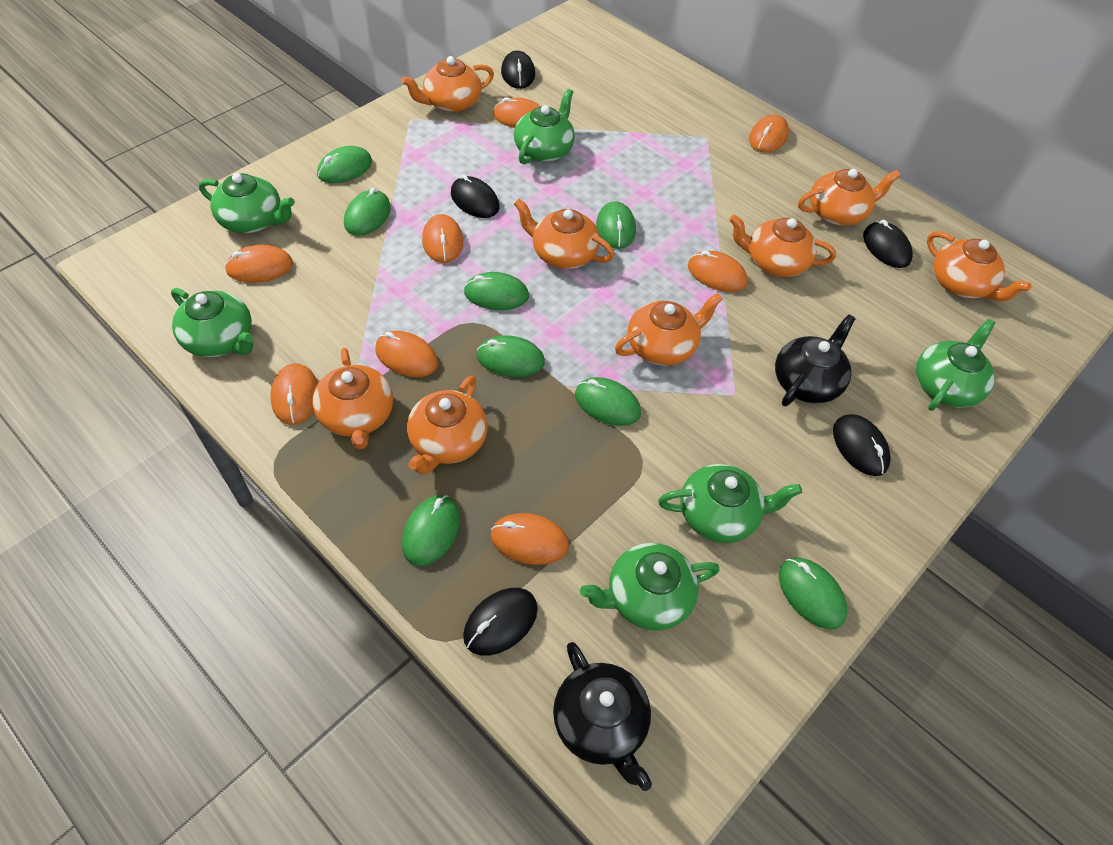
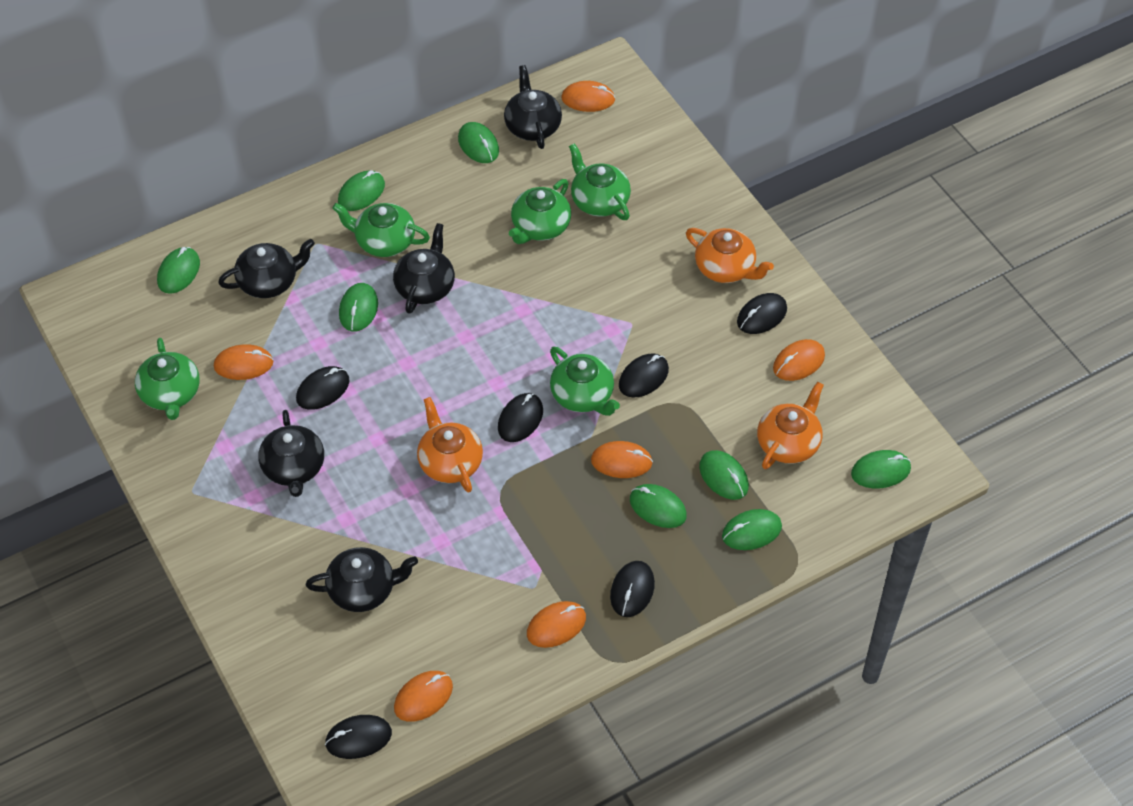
black mouse: 5 -> 6
black teapot: 2 -> 5
green teapot: 6 -> 5
orange mouse: 8 -> 6
orange teapot: 8 -> 3

